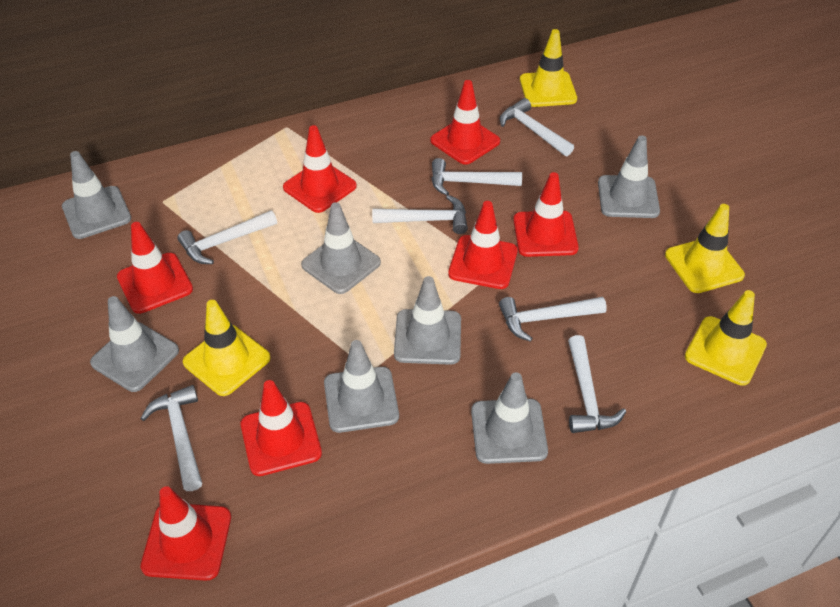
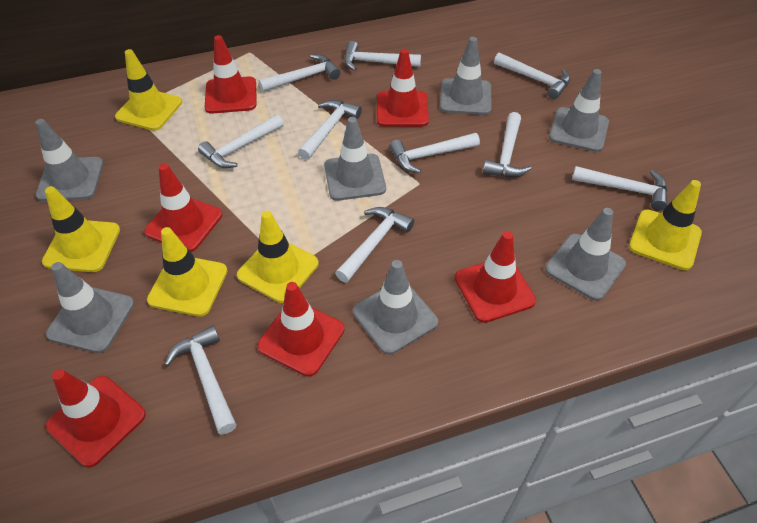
red traffic cone: 7 -> 6
white hammer: 7 -> 10
yellow traffic cone: 4 -> 5

